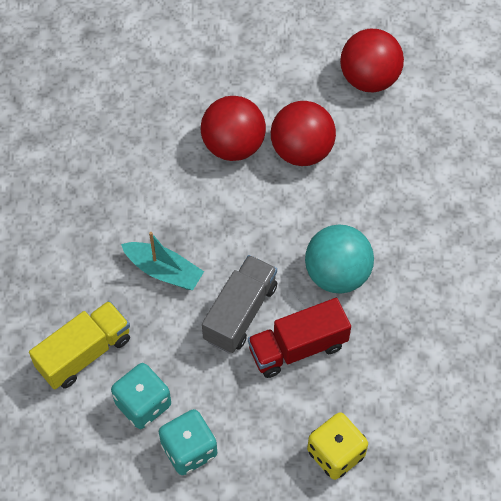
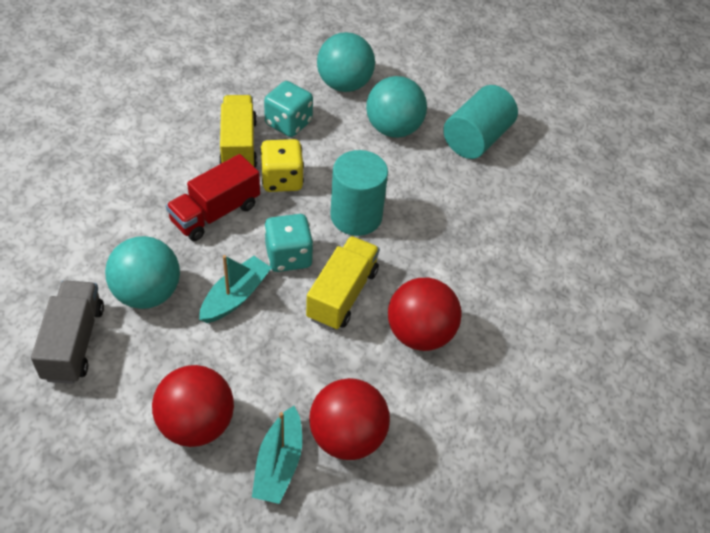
turquoise ball: 1 -> 3
turquoise boat: 1 -> 2
turquoise cylinder: 0 -> 2
yellow truck: 1 -> 2

